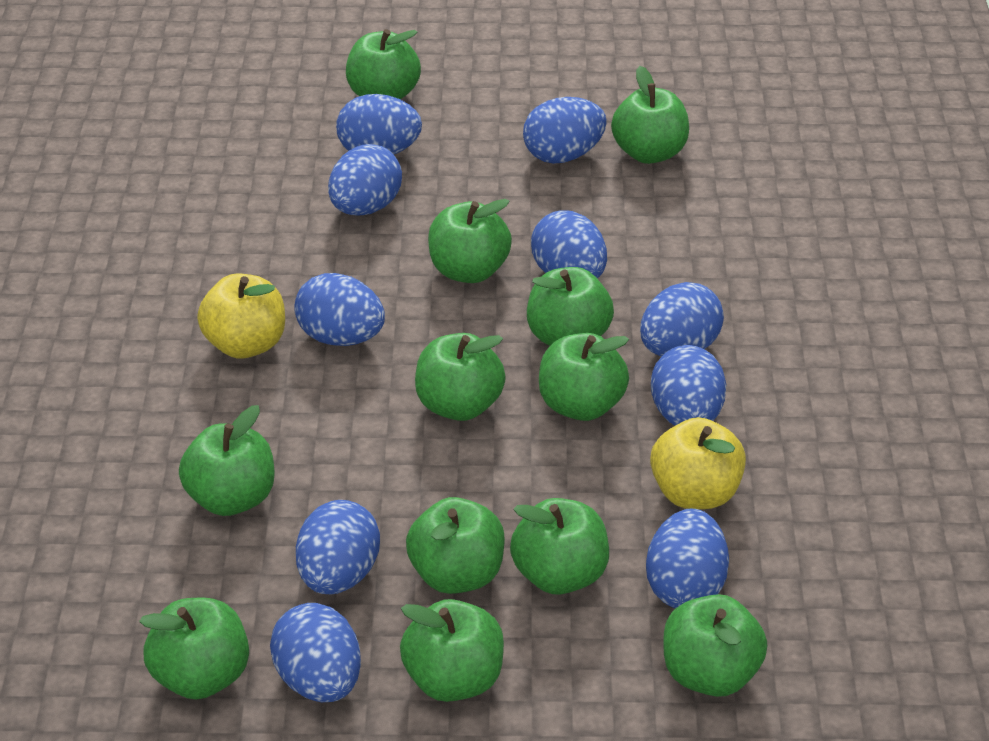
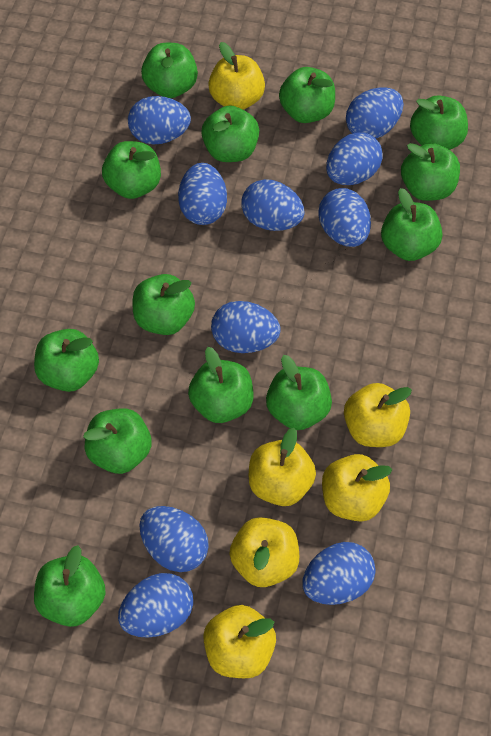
green apple: 12 -> 13
yellow apple: 2 -> 6

